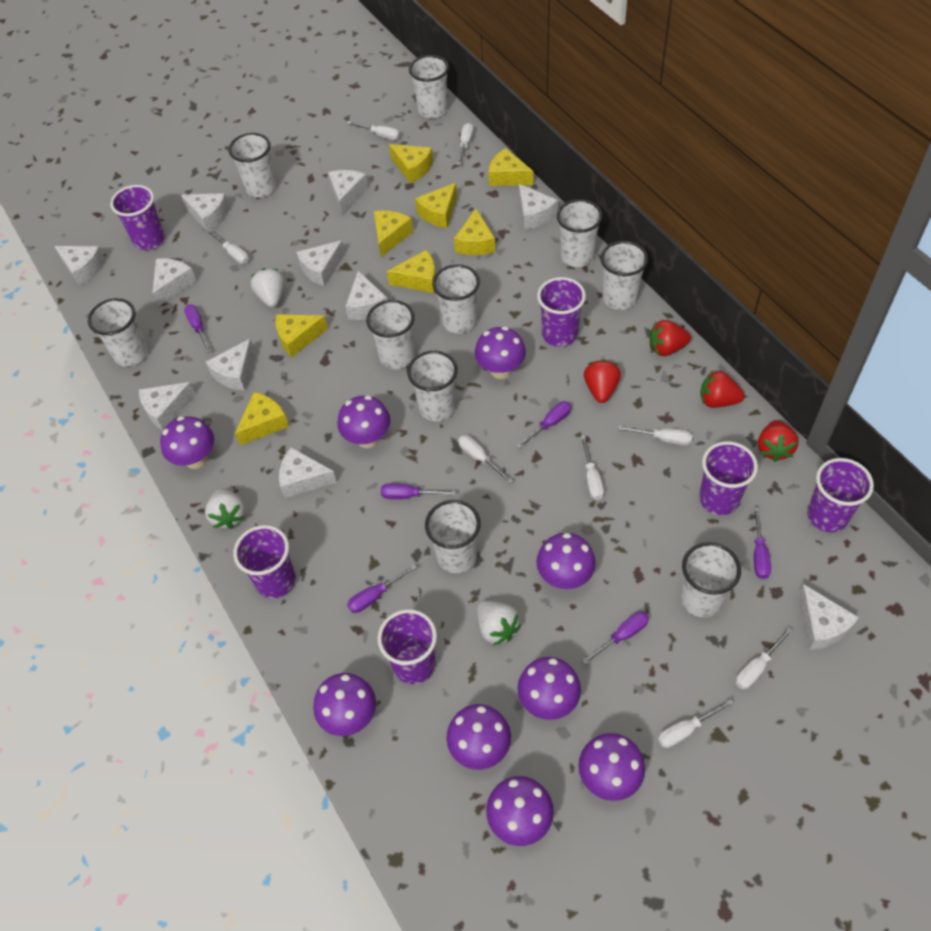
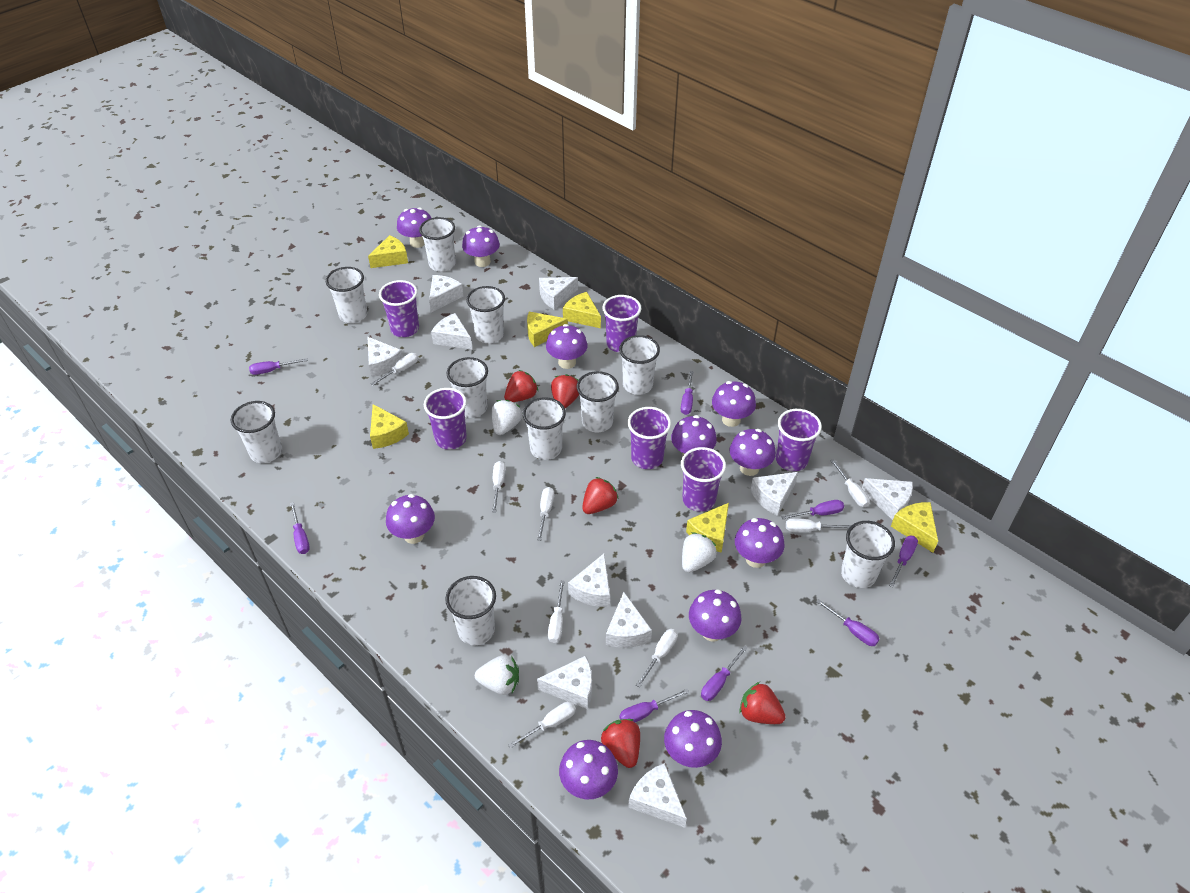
purple mushroom: 9 -> 11
purple screwdriver: 6 -> 8
red strawberry: 4 -> 5
white cheese: 11 -> 10
yellow cheese: 8 -> 6

